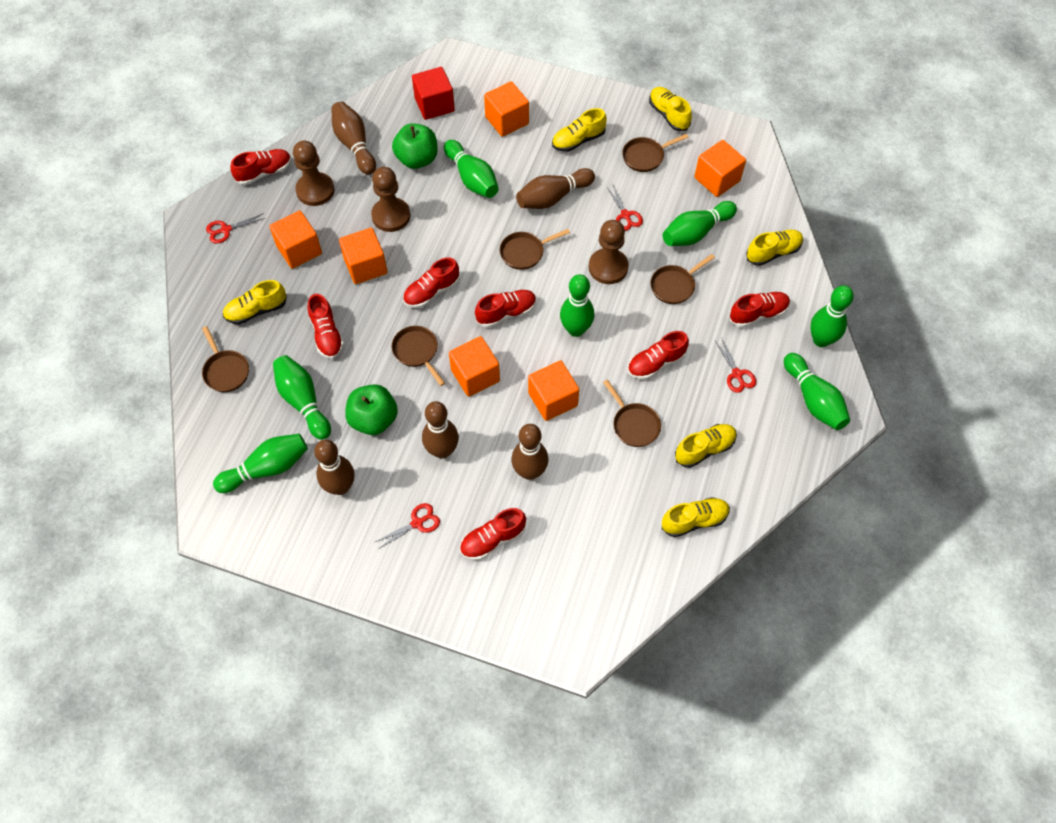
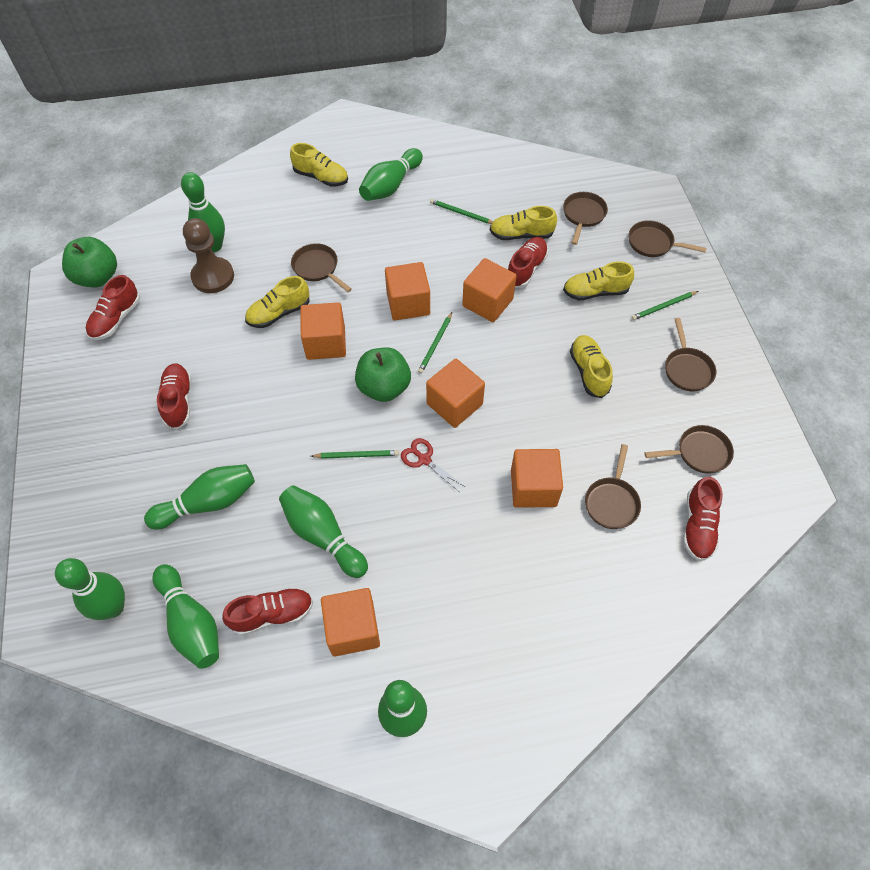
brown bowling pin: 5 -> 0
brown pawn: 3 -> 1
green pencil: 0 -> 4
red cube: 1 -> 0
red scissors: 4 -> 1
red shoe: 7 -> 5
yellow shoe: 6 -> 5

